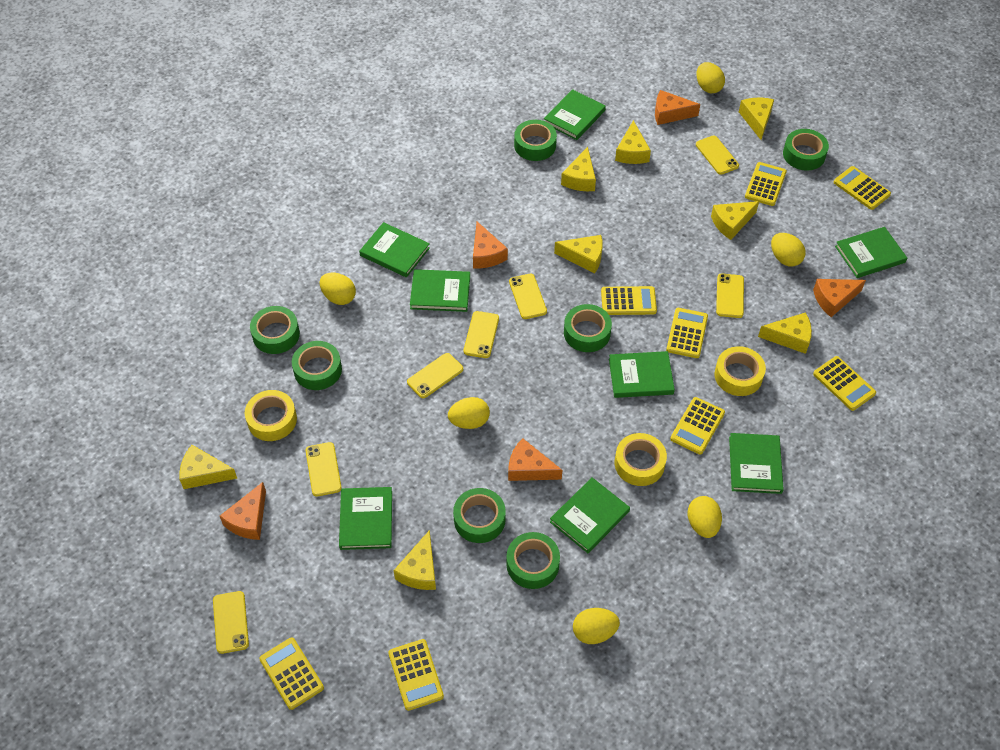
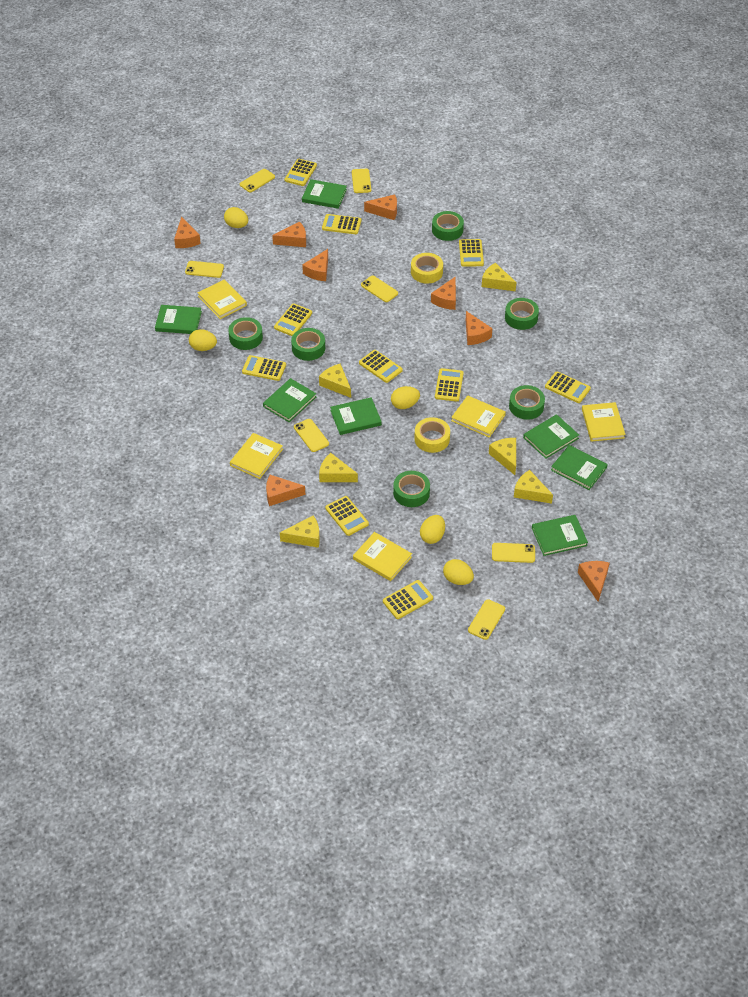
green book: 8 -> 7
green tape: 7 -> 6
orange cheese: 5 -> 8
yellow book: 0 -> 5
yellow calculator: 8 -> 10
yellow cheese: 8 -> 6
yellow egg: 6 -> 5
yellow tape: 3 -> 2

